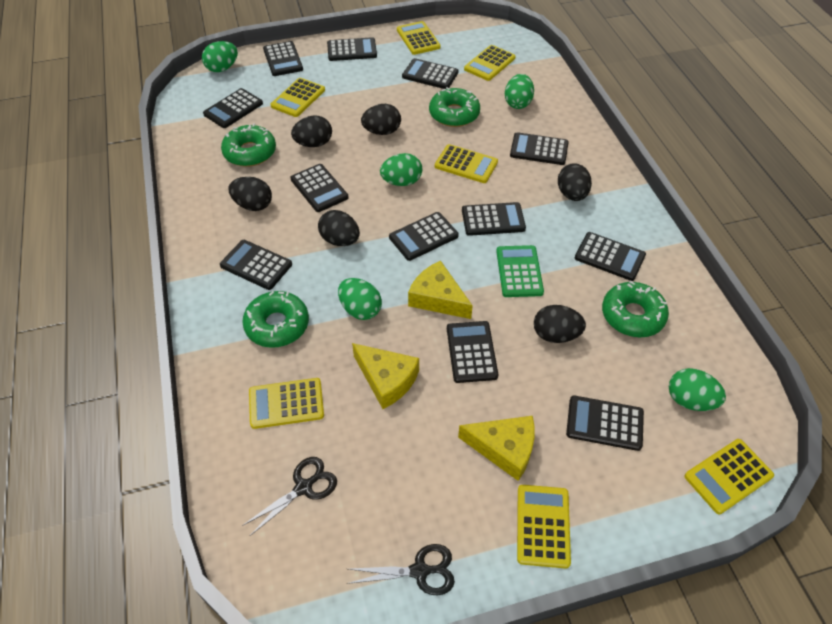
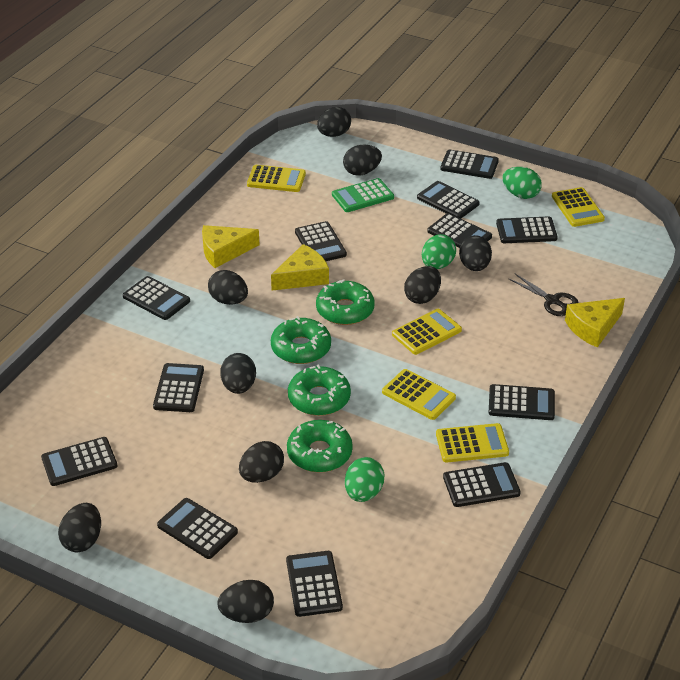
black egg: 6 -> 9
black scissors: 2 -> 1
green egg: 5 -> 3
yellow calculator: 7 -> 5

